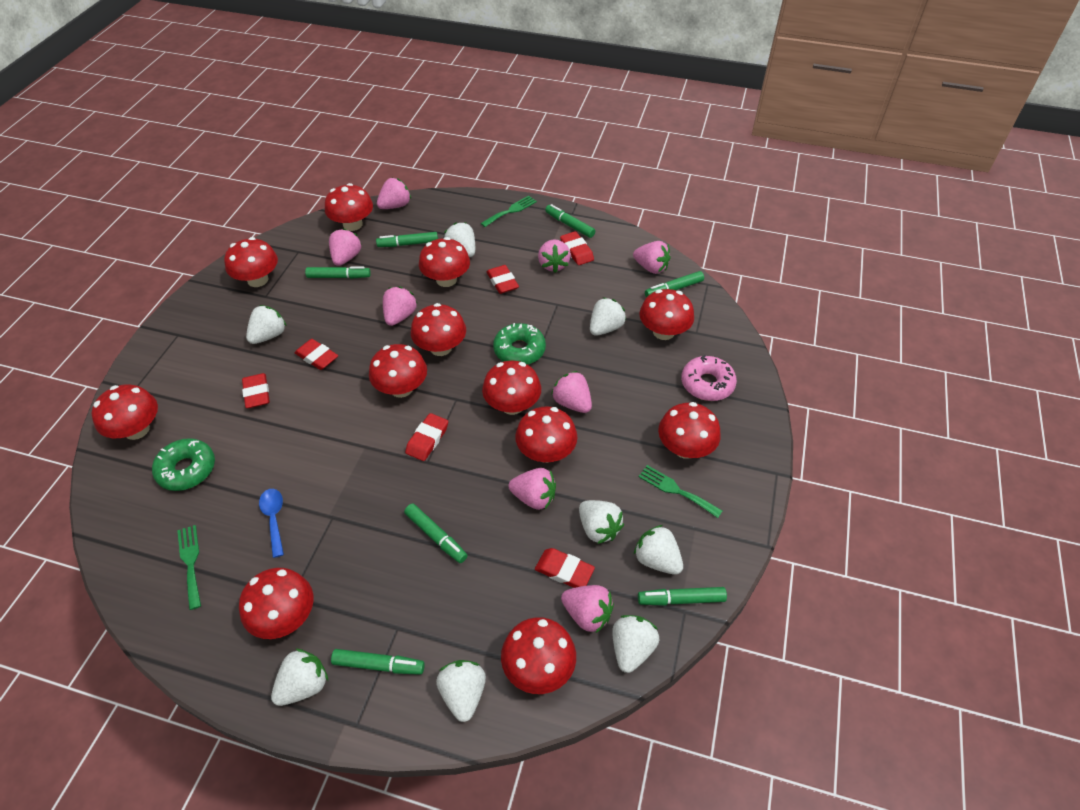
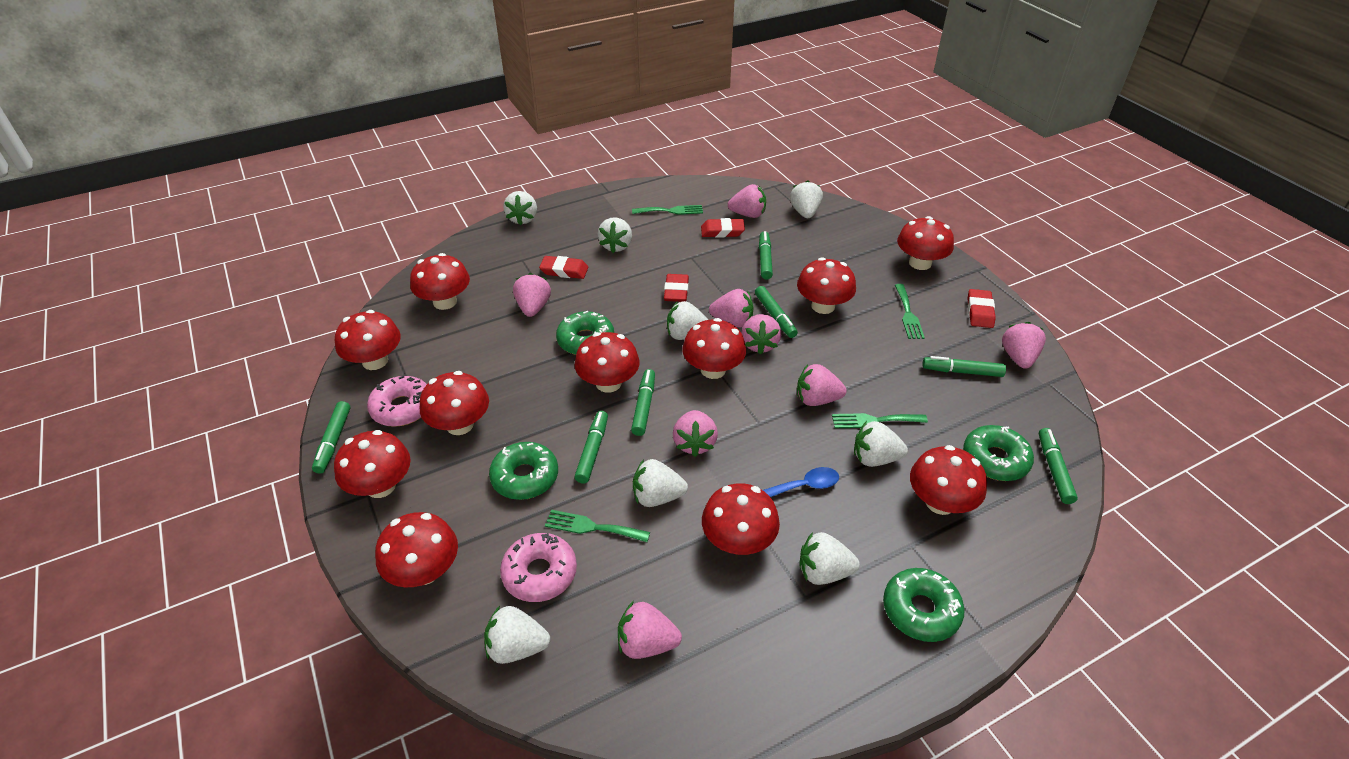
green donut: 2 -> 4
green fork: 3 -> 4
pink donut: 1 -> 2
red eraser: 6 -> 4
red mushroom: 12 -> 11

